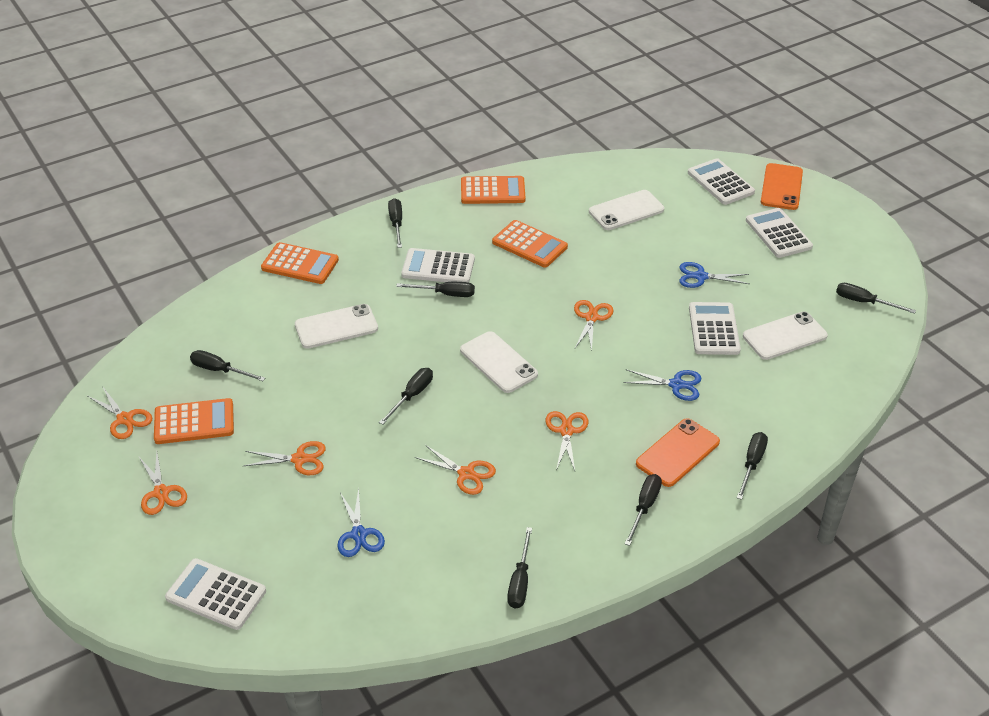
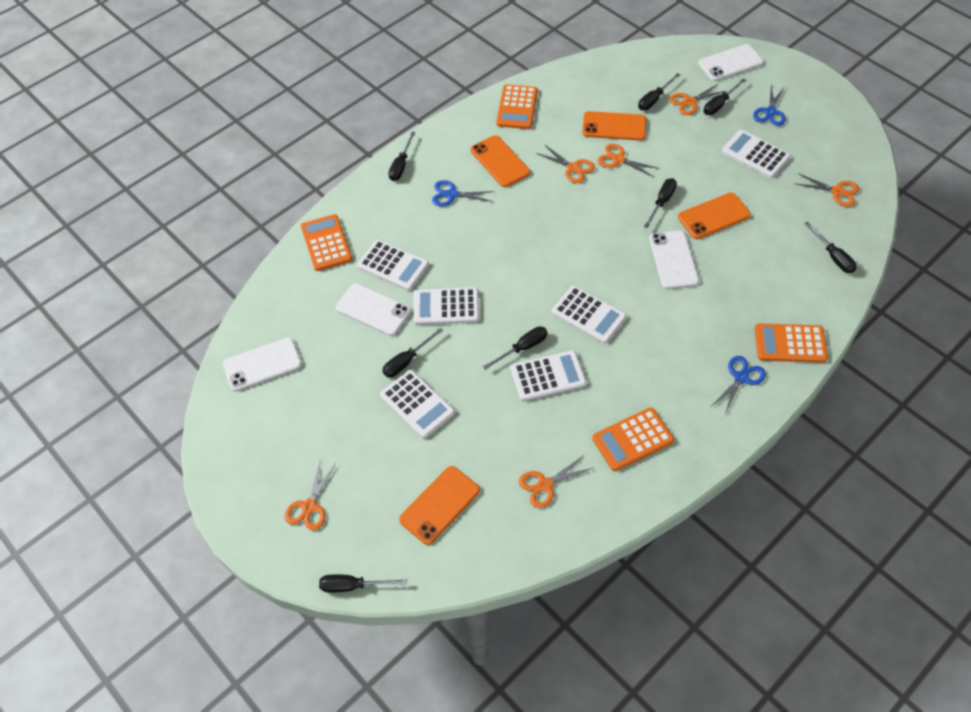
orange phone: 2 -> 4
white calculator: 5 -> 6

